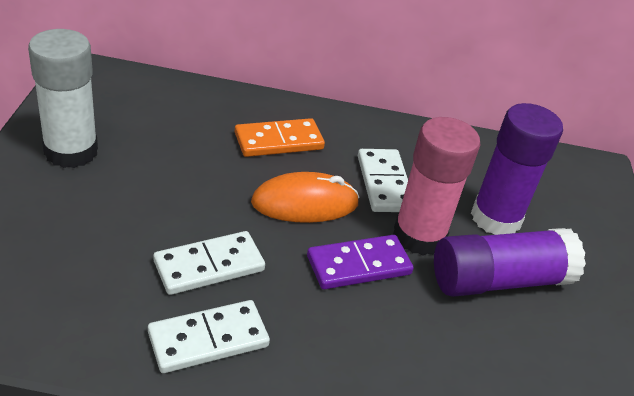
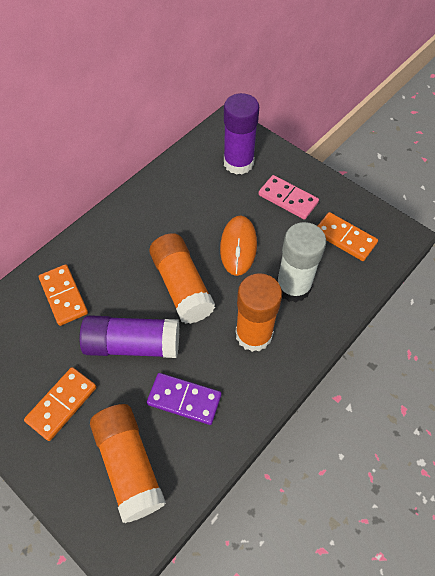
orange domino: 1 -> 3
orange glue stick: 0 -> 3
pink domino: 0 -> 1
pink glue stick: 1 -> 0
white domino: 3 -> 0

